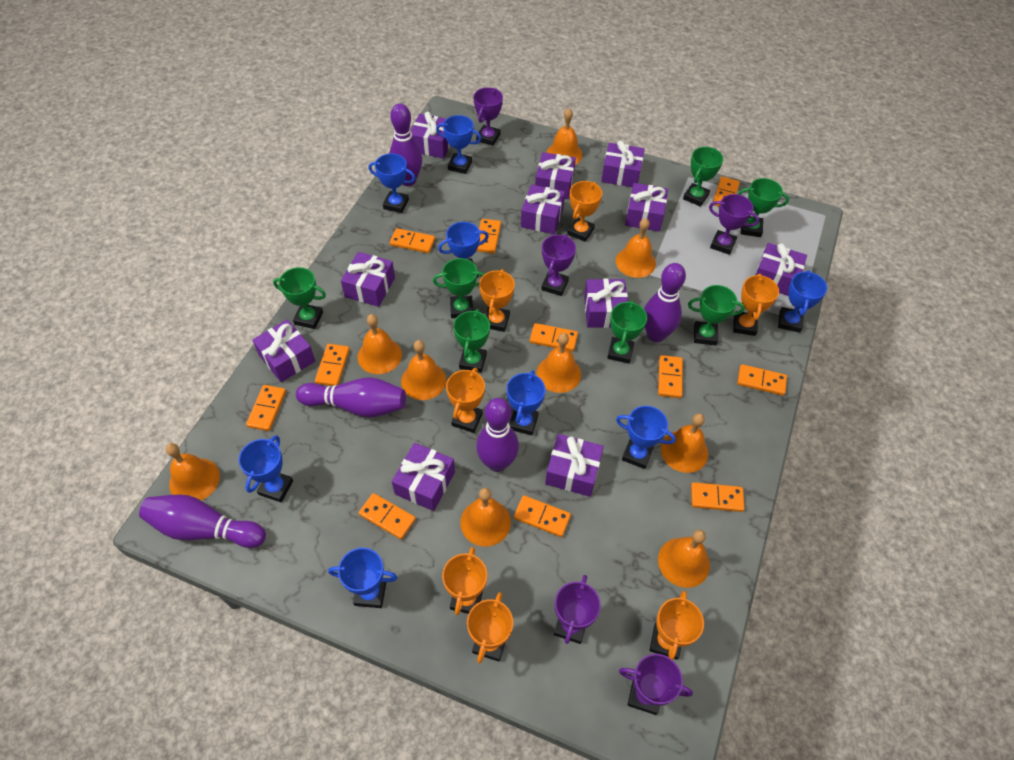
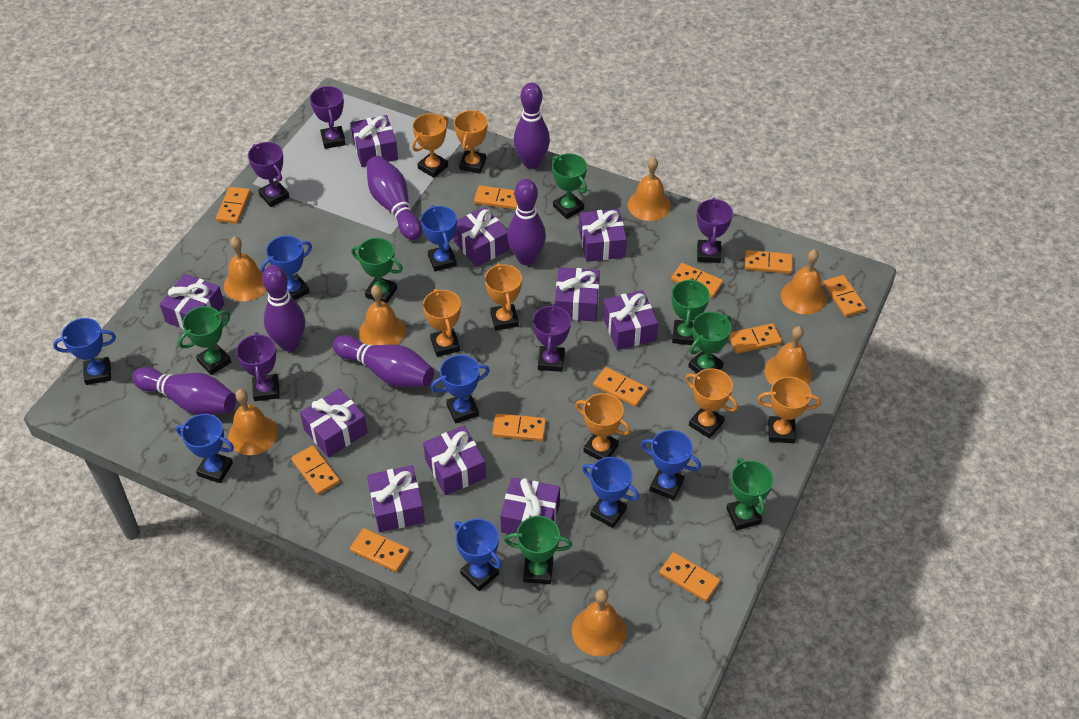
orange bell: 9 -> 7
purple bowling pin: 5 -> 6
purple gift: 11 -> 10

